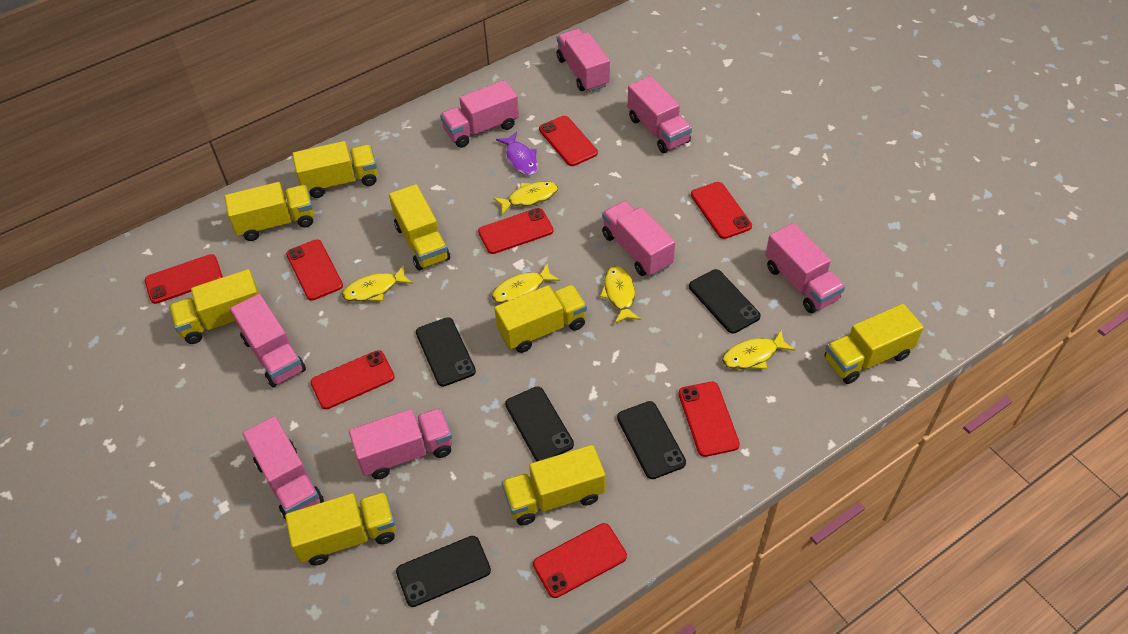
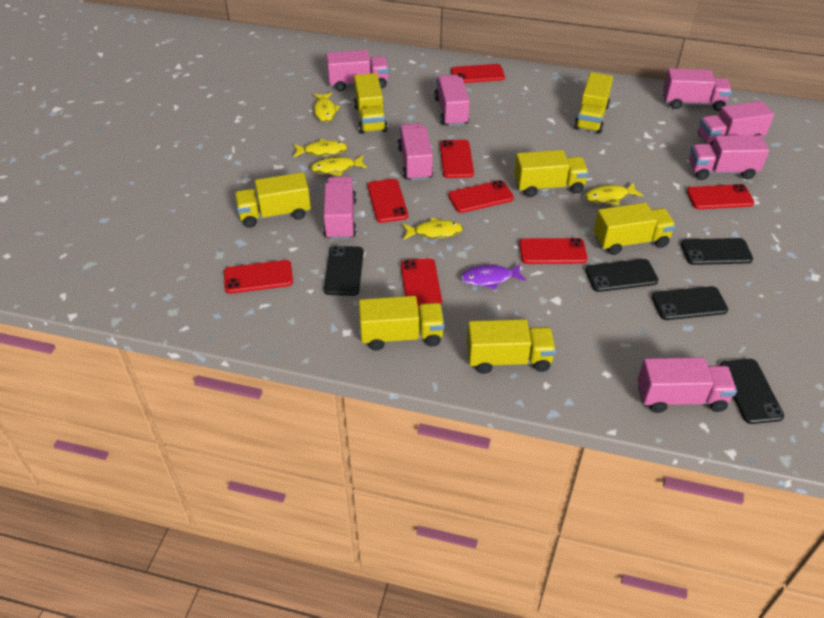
yellow truck: 8 -> 7

